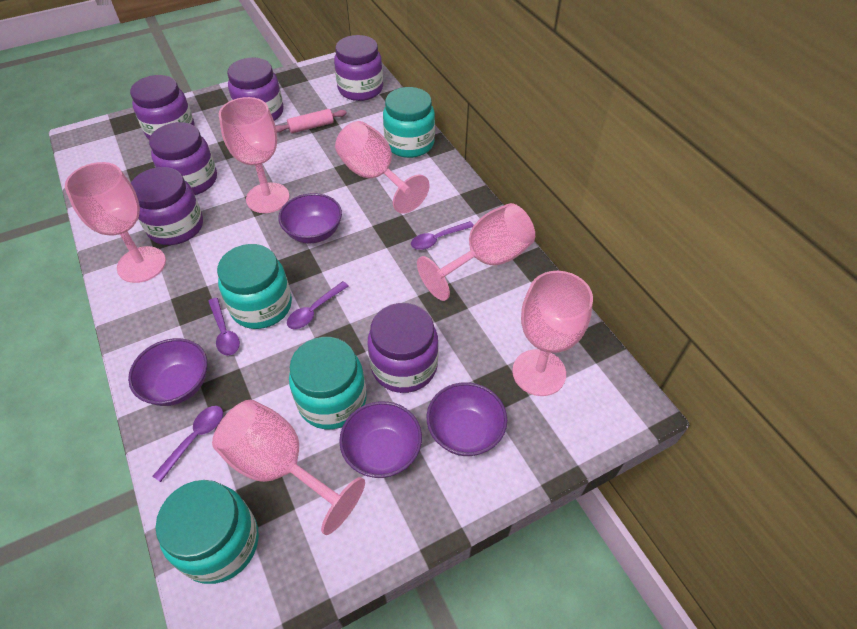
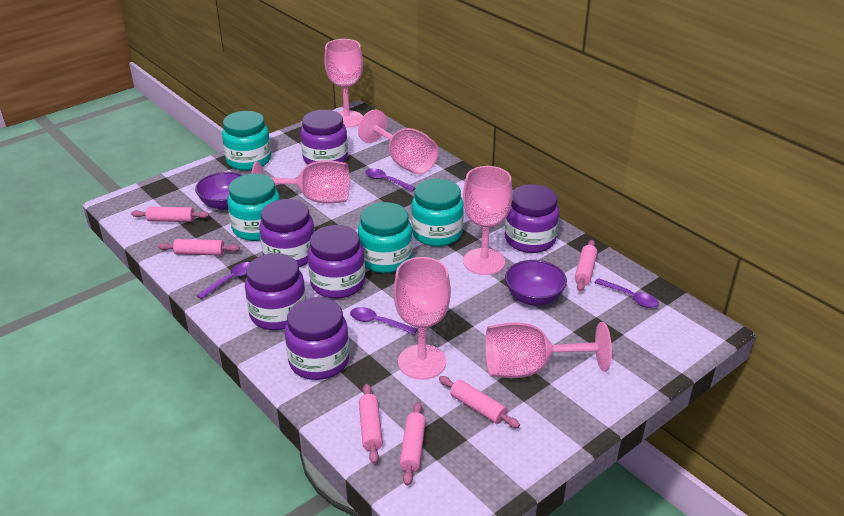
pink rolling pin: 1 -> 6
purple bowl: 4 -> 2

